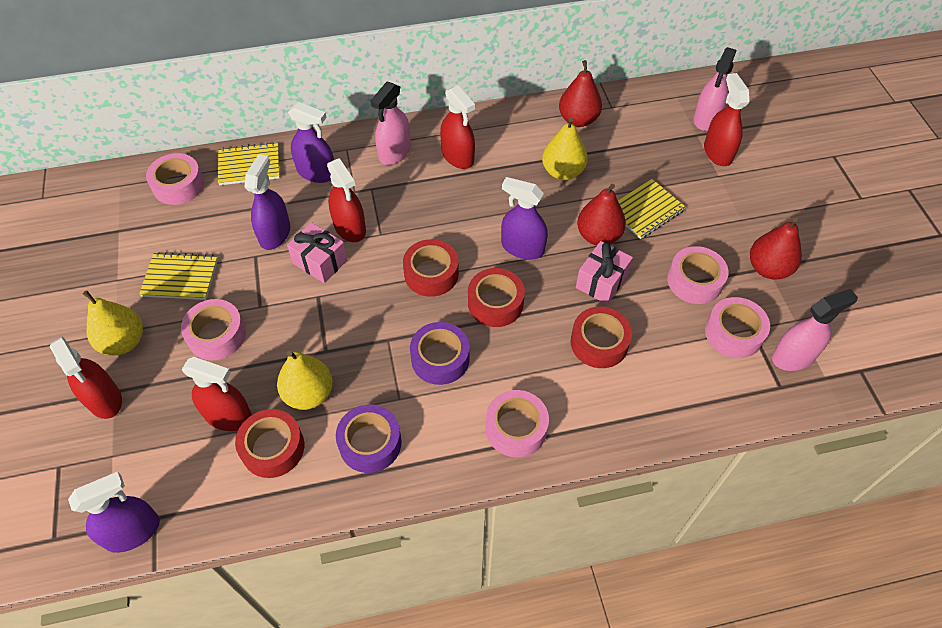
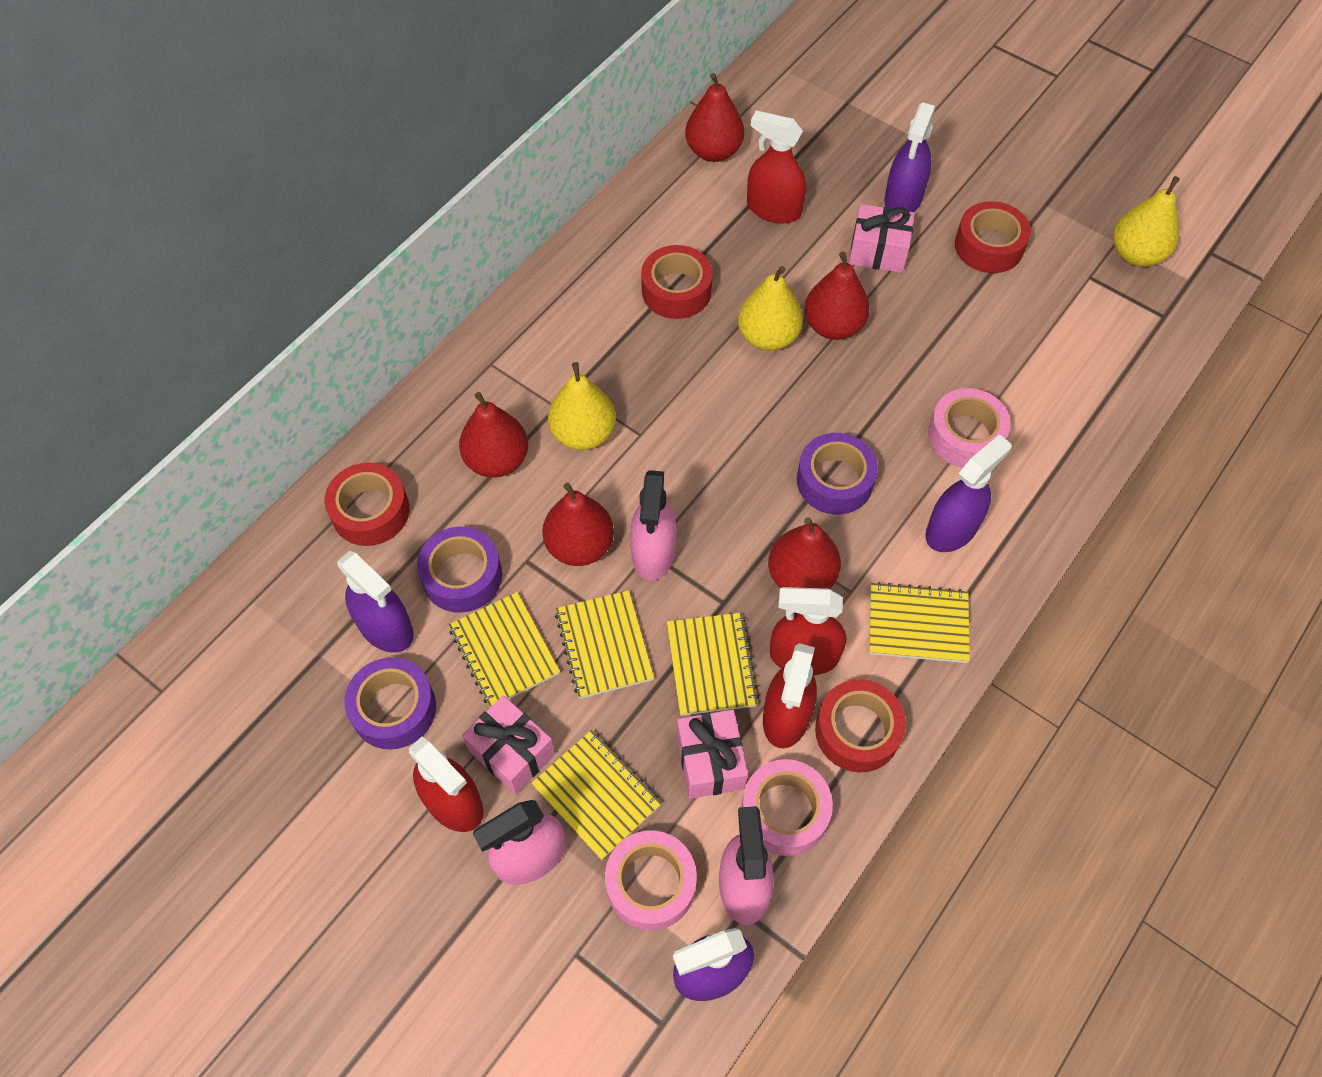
pink gift: 2 -> 3
pink tape: 5 -> 3
purple tape: 2 -> 3
red pear: 3 -> 5
red spray bottle: 5 -> 4
yellow notebook: 3 -> 5

